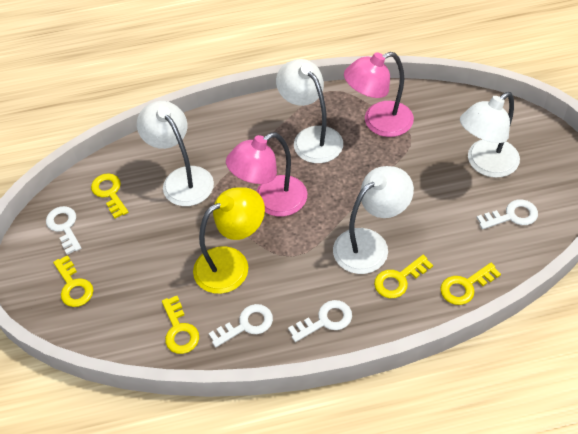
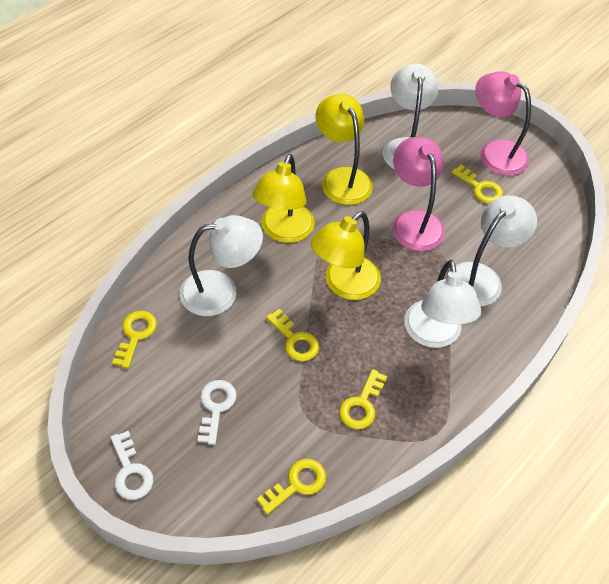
white key: 4 -> 2
yellow lamp: 1 -> 3

